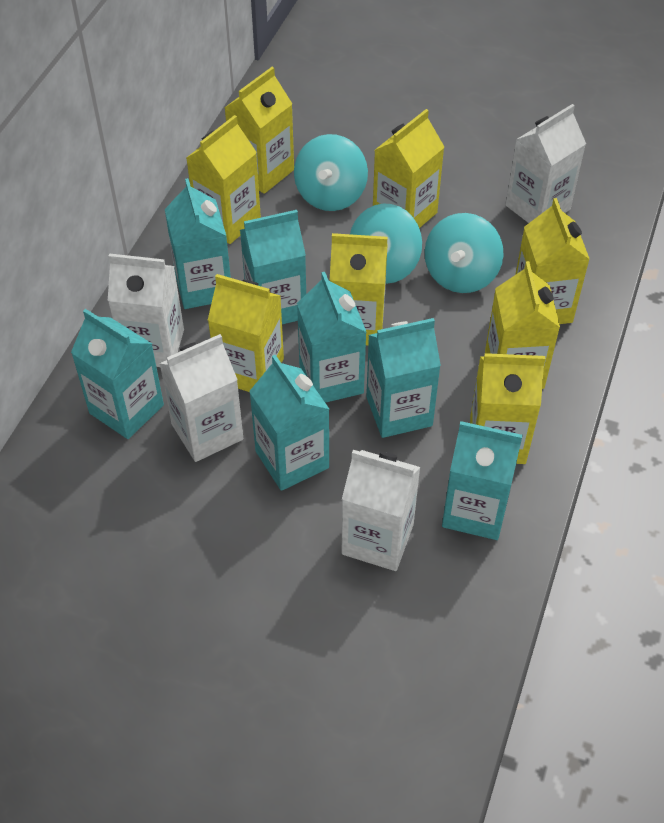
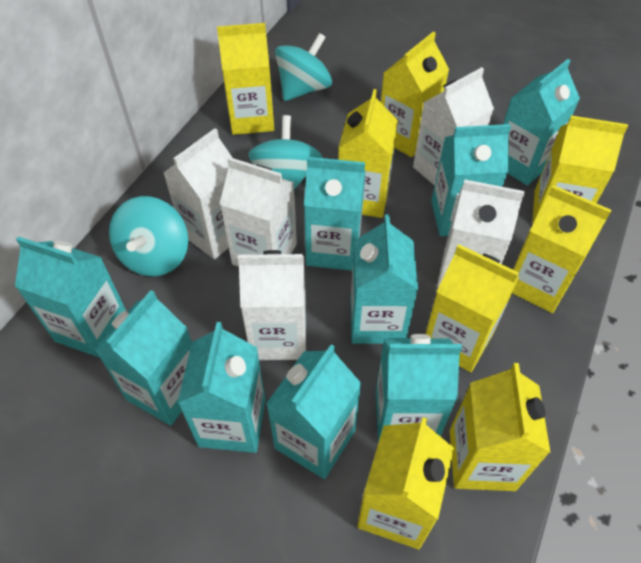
turquoise carton: 7 -> 9
white carton: 4 -> 5

